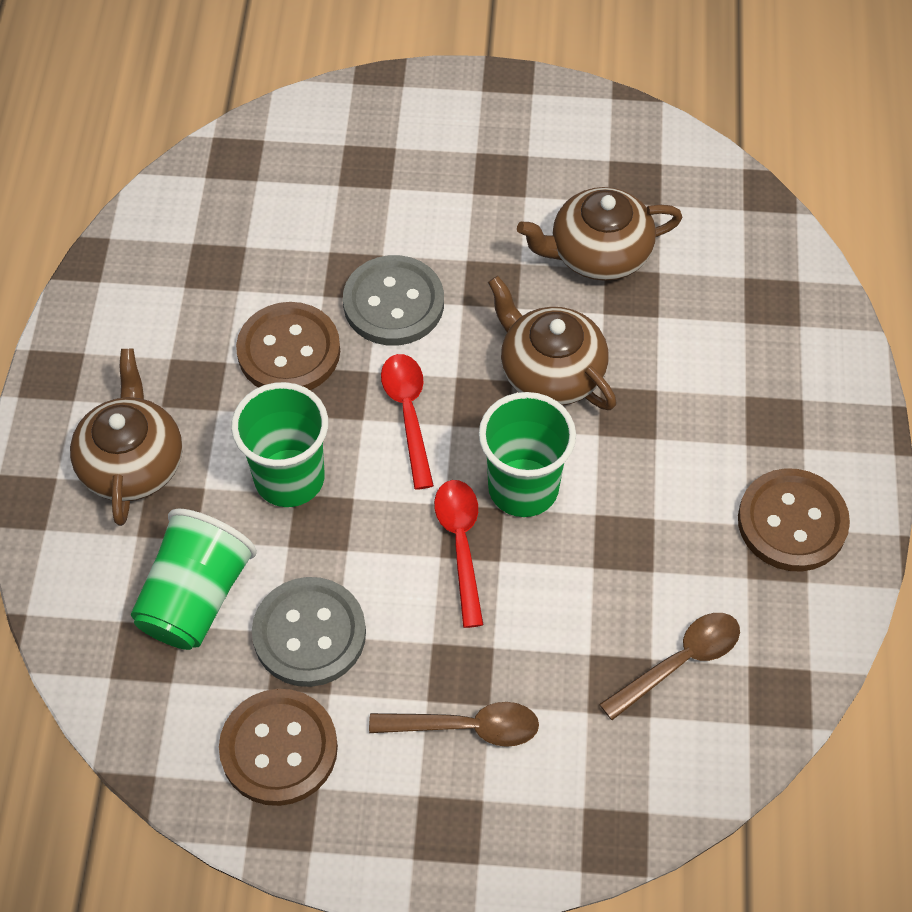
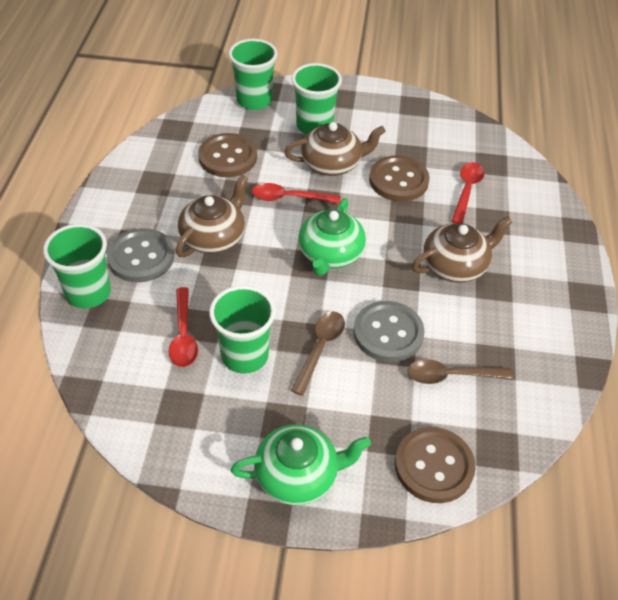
green cup: 3 -> 4
green teapot: 0 -> 2
red spoon: 2 -> 3

